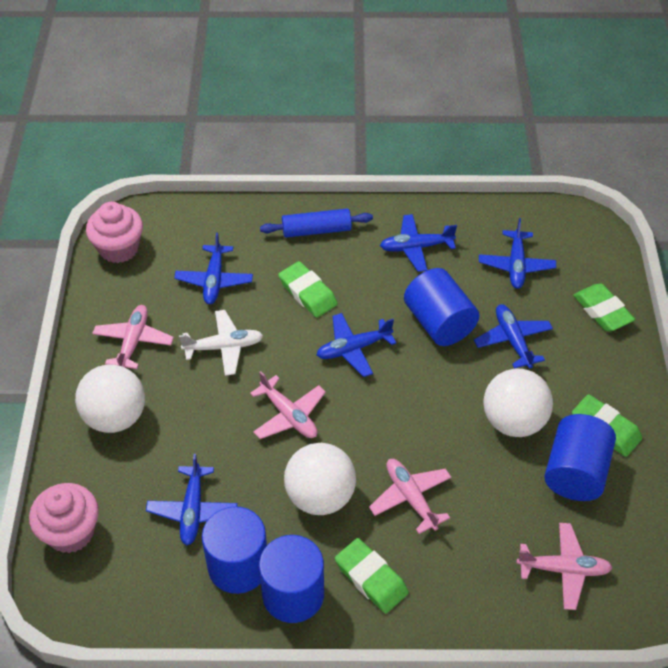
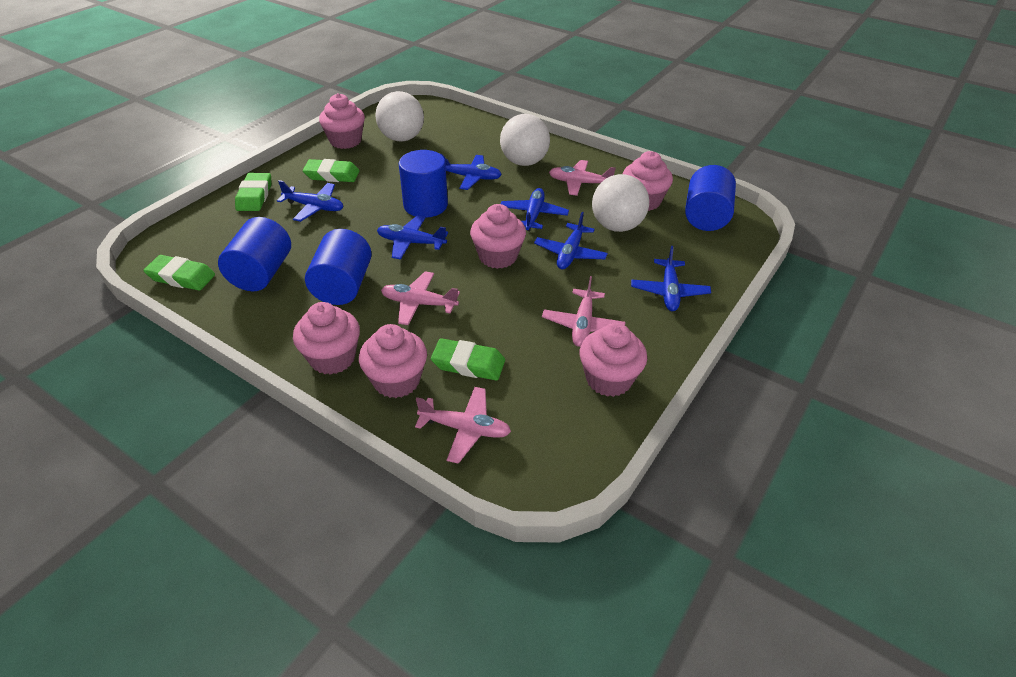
blue rolling pin: 1 -> 0
pink cupcake: 2 -> 6
white plane: 1 -> 0

